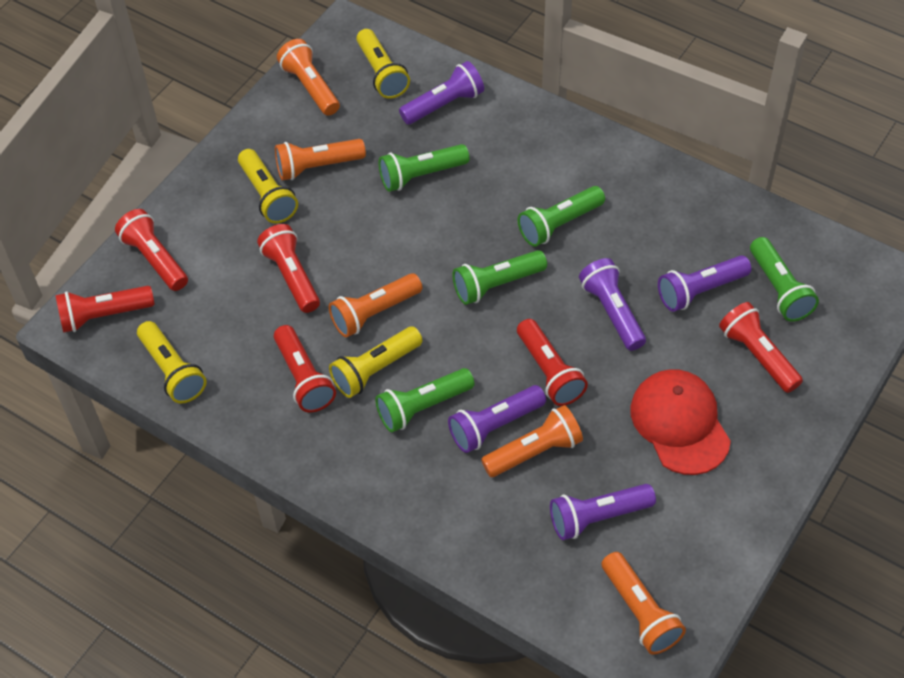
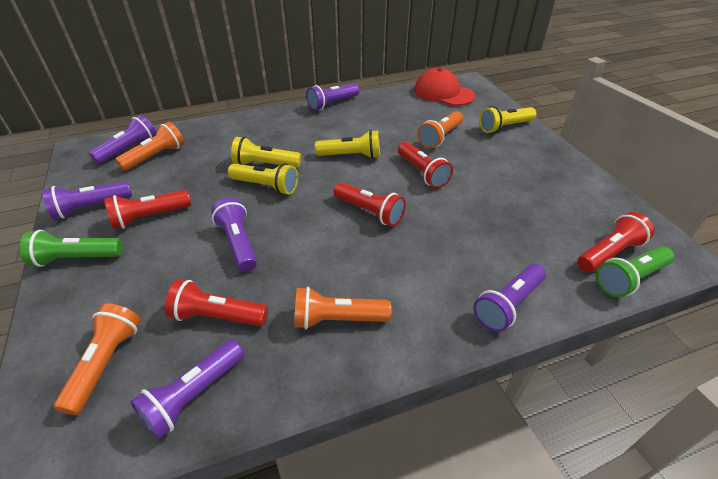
green flashlight: 5 -> 2
orange flashlight: 5 -> 4
purple flashlight: 5 -> 6
red flashlight: 6 -> 5

